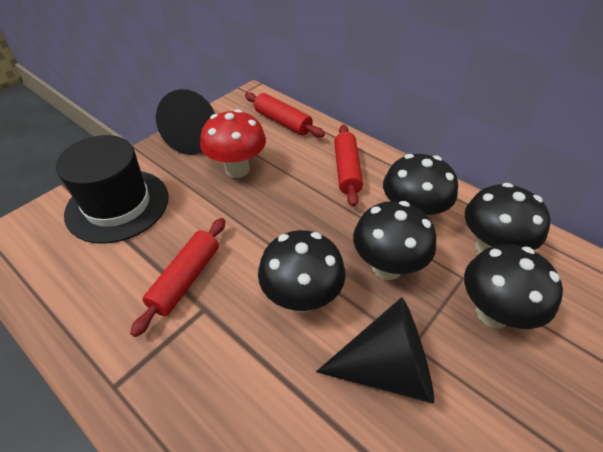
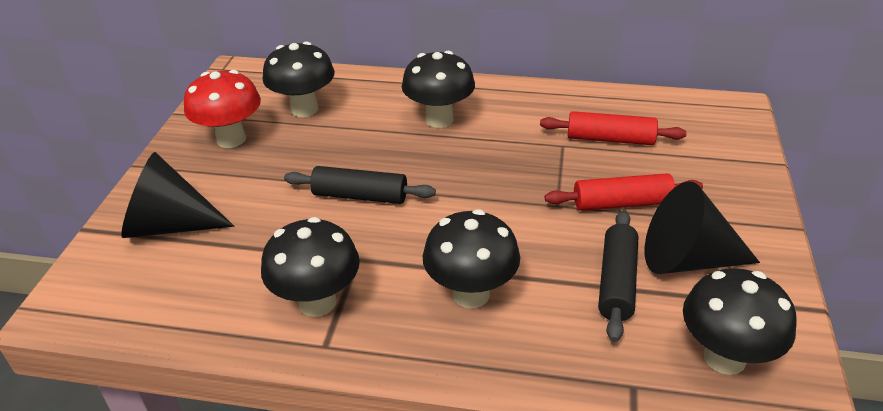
black hat: 1 -> 0
black rolling pin: 0 -> 2
red rolling pin: 3 -> 2

